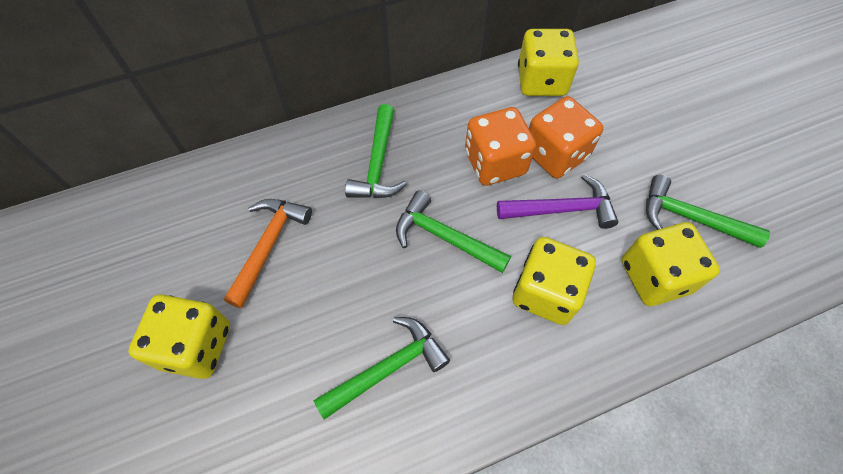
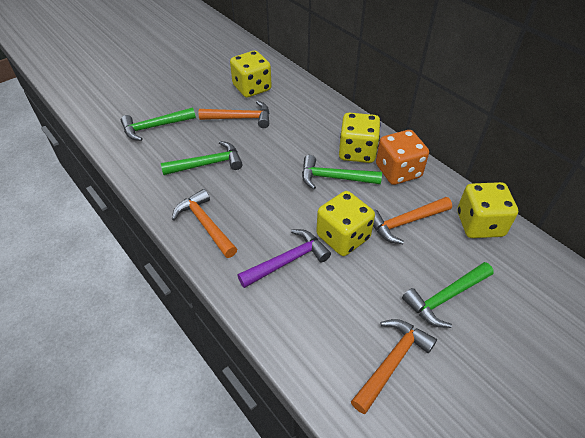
orange dice: 2 -> 1
orange hammer: 1 -> 4

